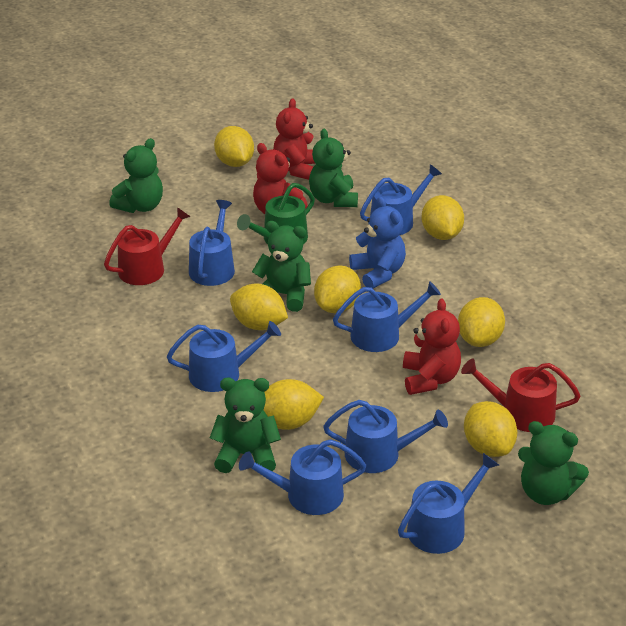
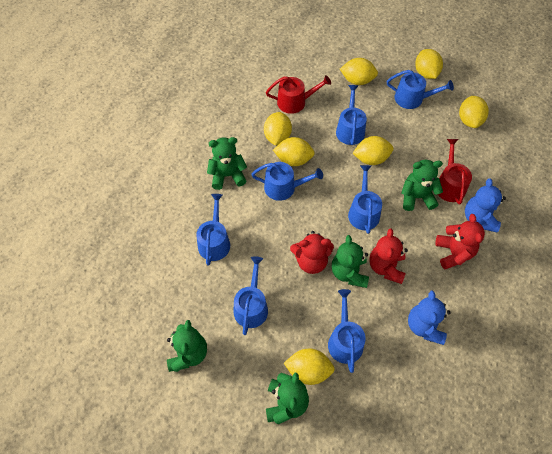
blue teddy bear: 1 -> 2
green watering can: 1 -> 0

